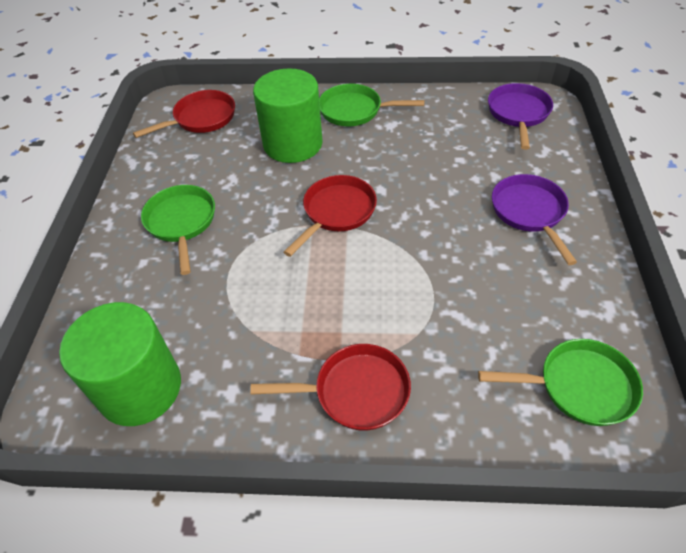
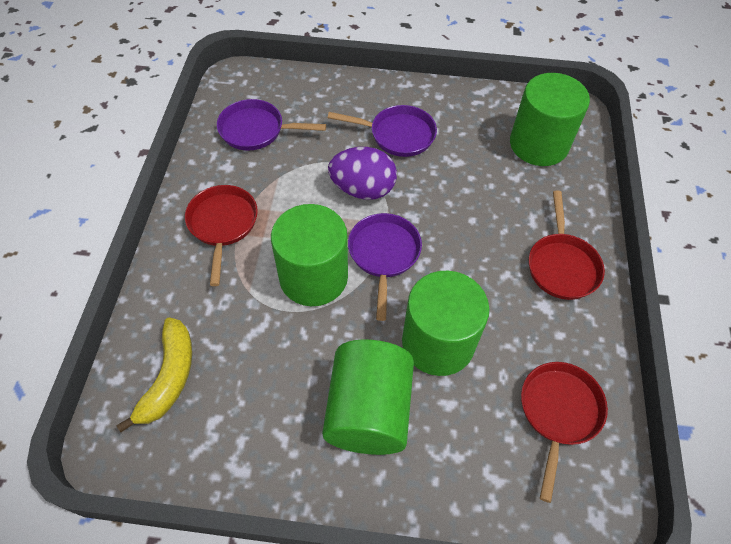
green cylinder: 2 -> 4
green pan: 3 -> 0
purple egg: 0 -> 1
purple pan: 2 -> 3
yellow banana: 0 -> 1

